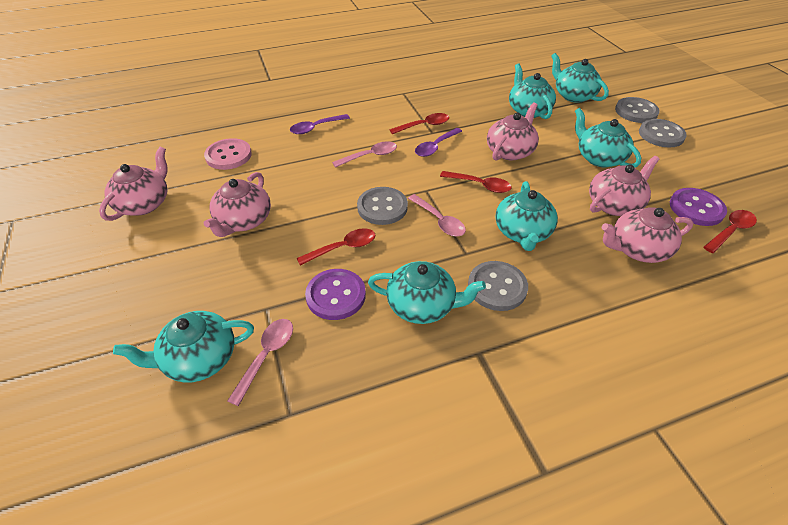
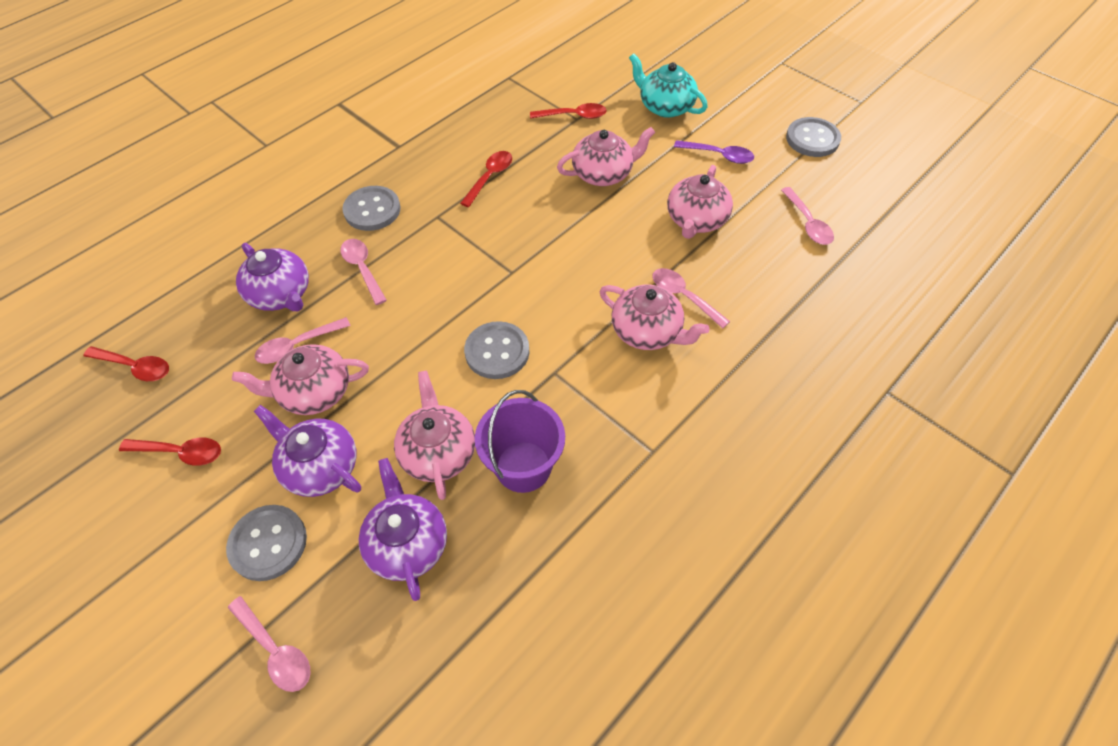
pink button: 1 -> 0
pink spoon: 3 -> 5
purple bucket: 0 -> 1
purple button: 2 -> 0
purple spoon: 2 -> 1
purple teapot: 0 -> 3
turquoise teapot: 6 -> 1

